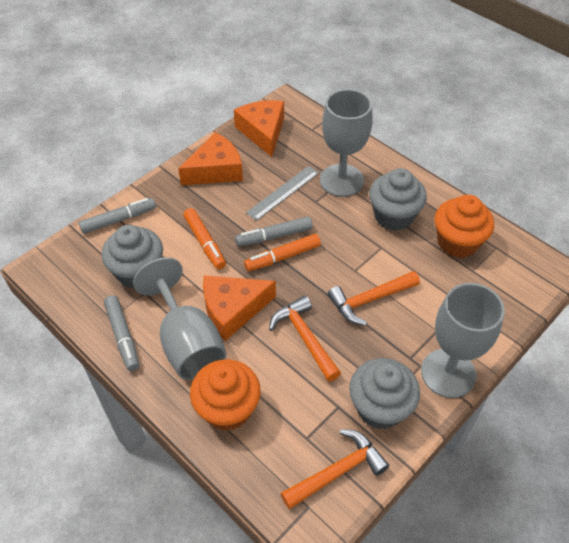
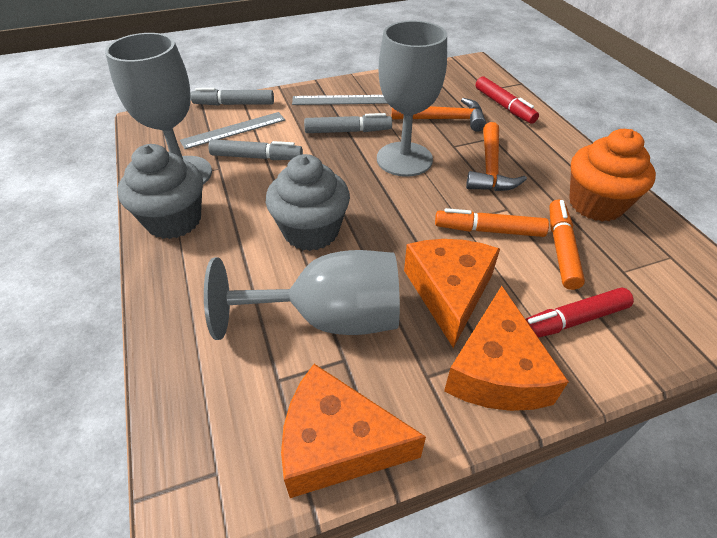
grey cupcake: 3 -> 2
grey ruler: 1 -> 2
orange cupcake: 2 -> 1
orange hammer: 3 -> 2
red marker: 0 -> 2

